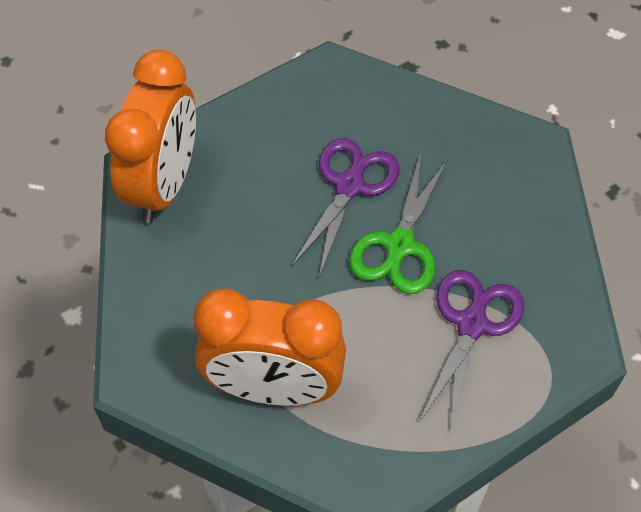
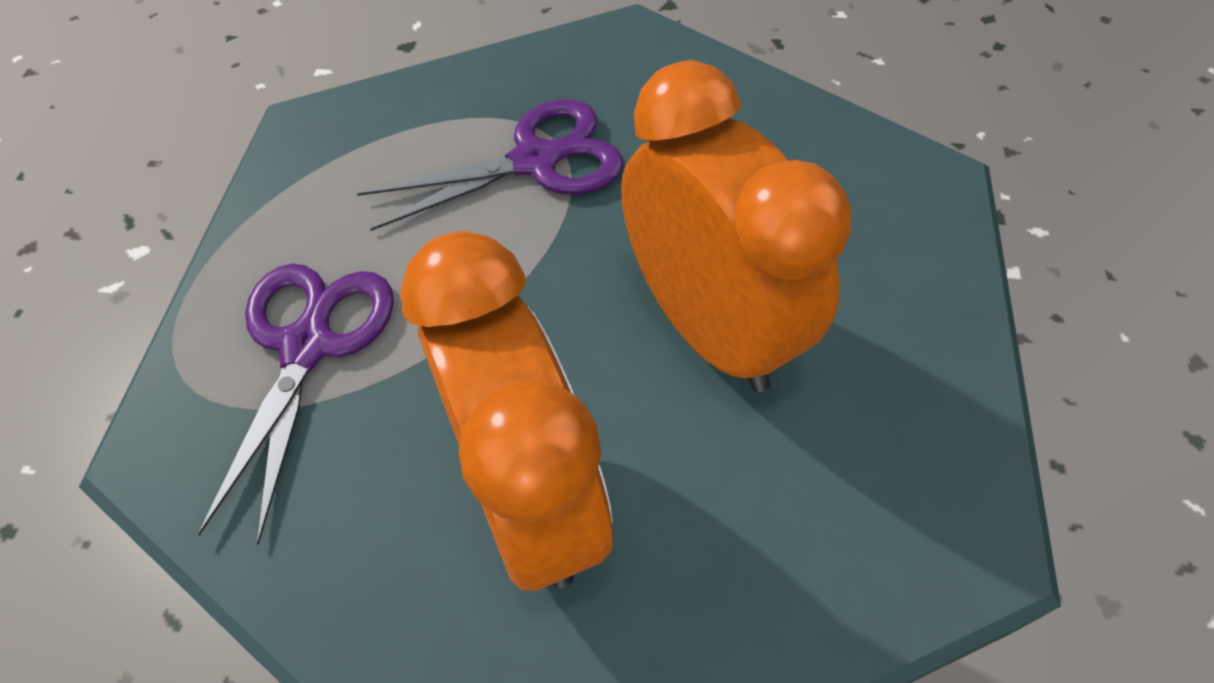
green scissors: 1 -> 0

